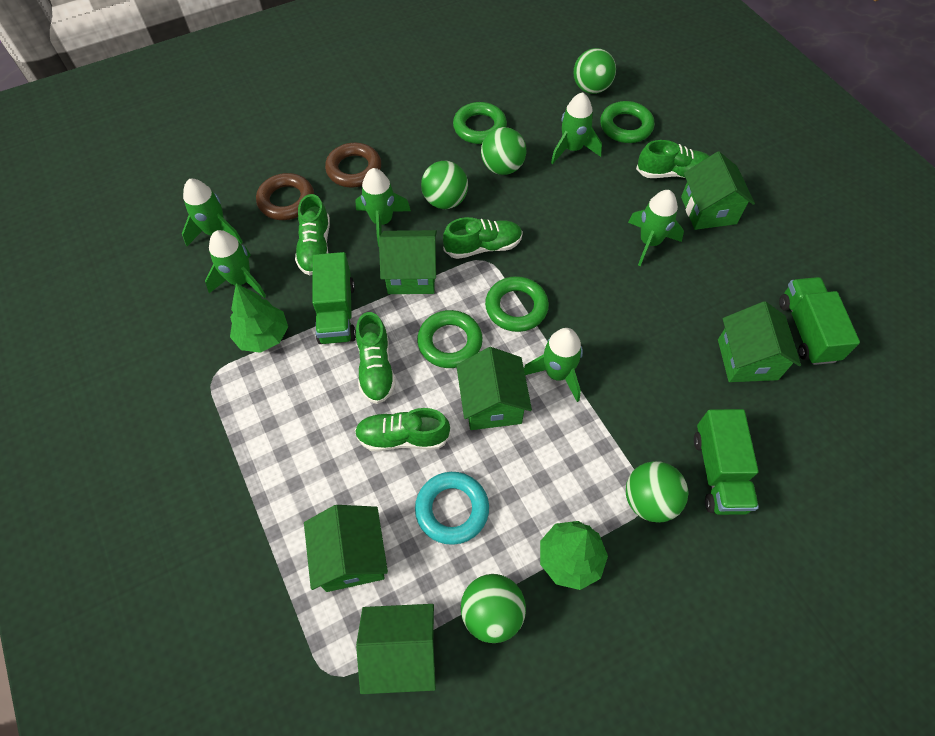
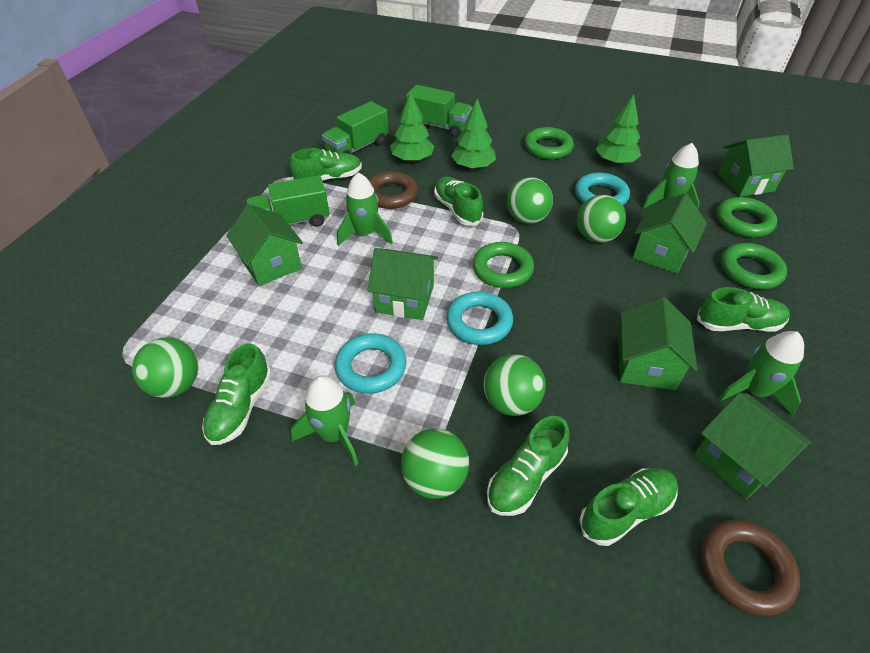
green rocket: 6 -> 4
green shoe: 5 -> 6
green tree: 2 -> 3
turquoise ring: 1 -> 3

